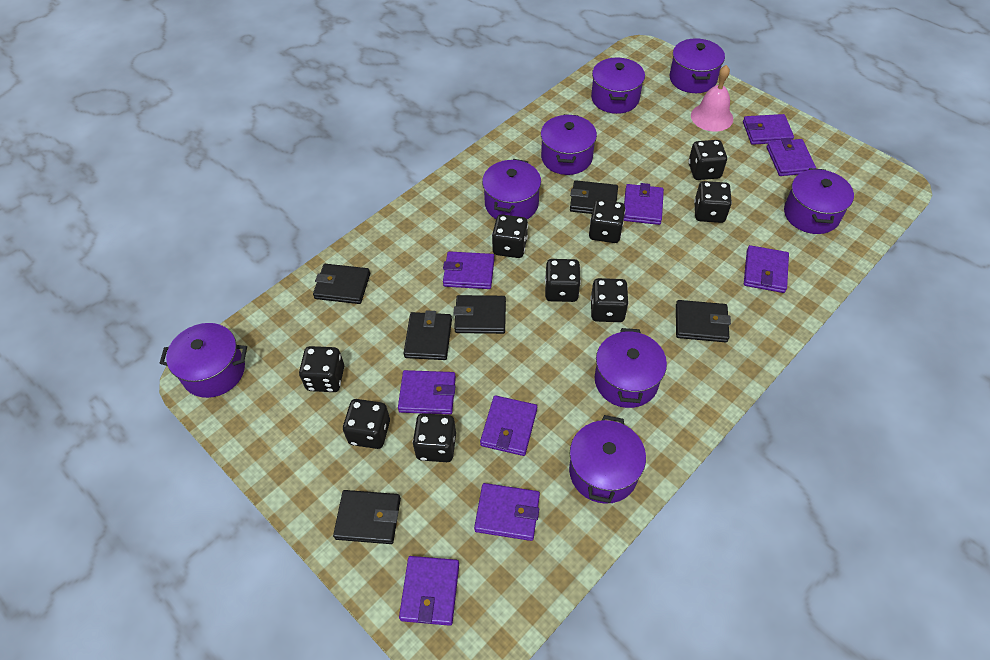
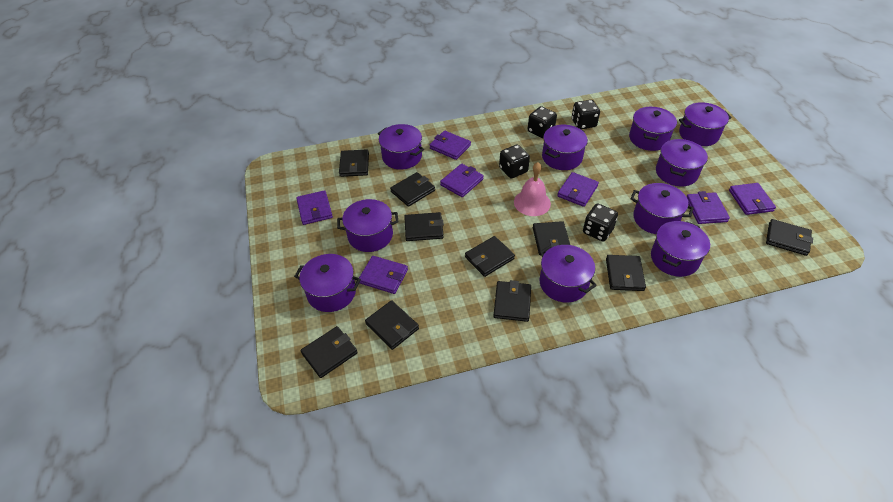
black dice: 9 -> 4
black wallet: 6 -> 10
purple pot: 8 -> 10
purple wallet: 9 -> 7

